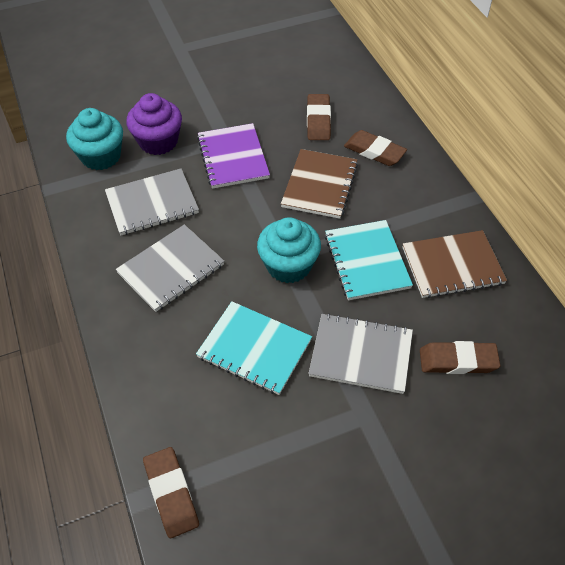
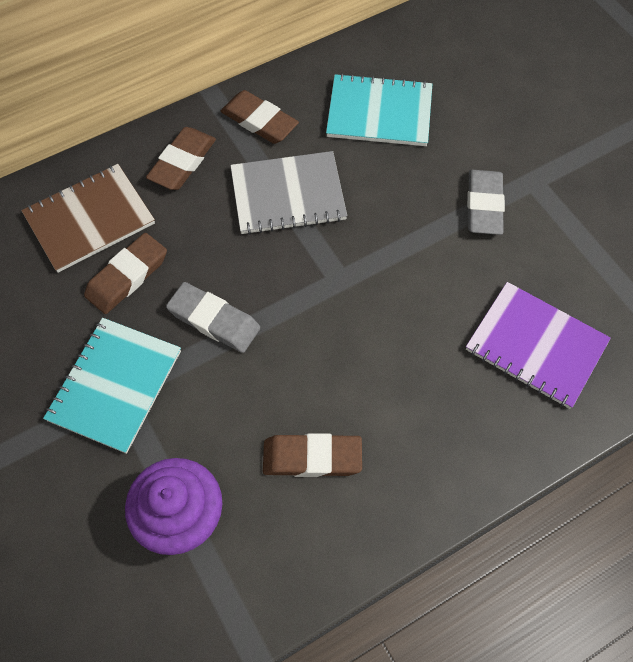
brown notebook: 2 -> 1
grey eraser: 0 -> 2
grey notebook: 3 -> 1
turquoise cupcake: 2 -> 0

